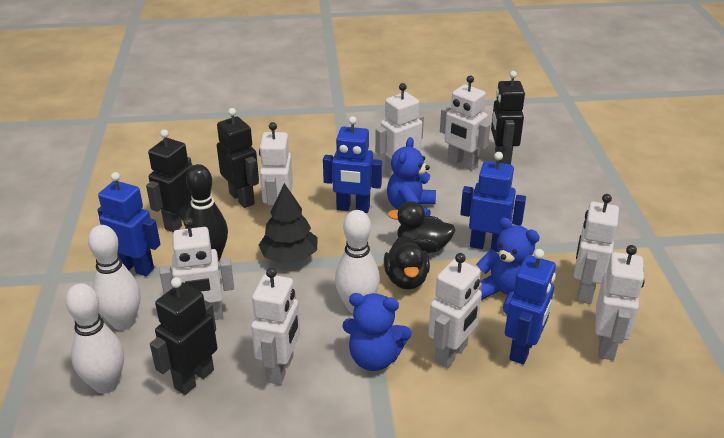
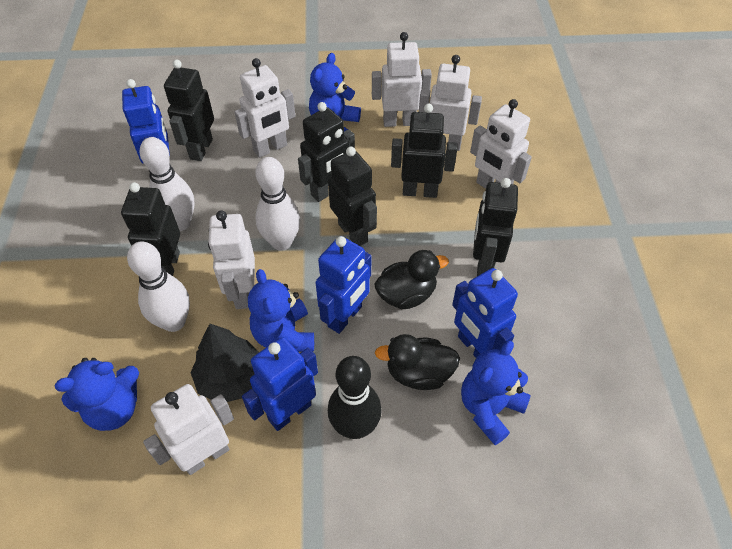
black robot: 4 -> 6
blue teddy bear: 3 -> 4
white robot: 8 -> 6

